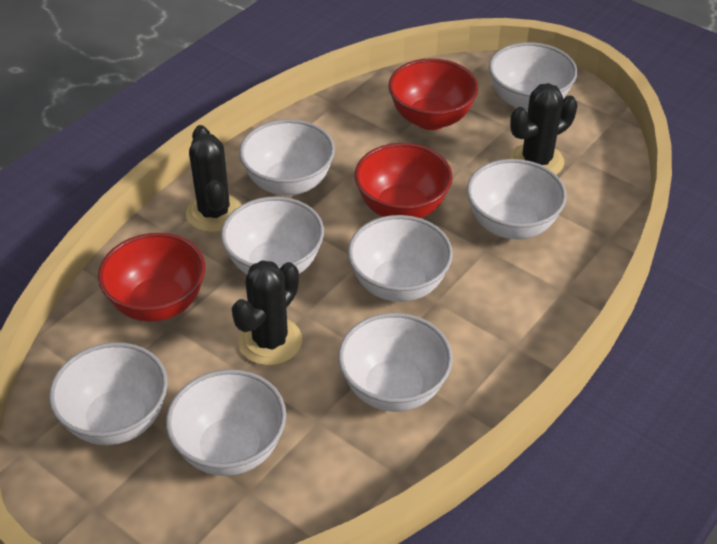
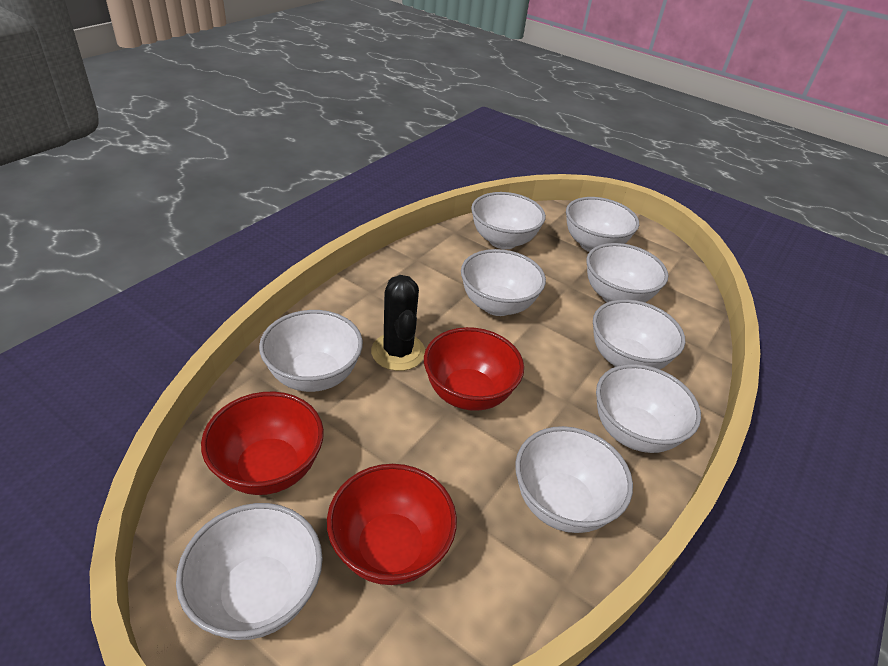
black cactus: 3 -> 1
white bowl: 8 -> 9

